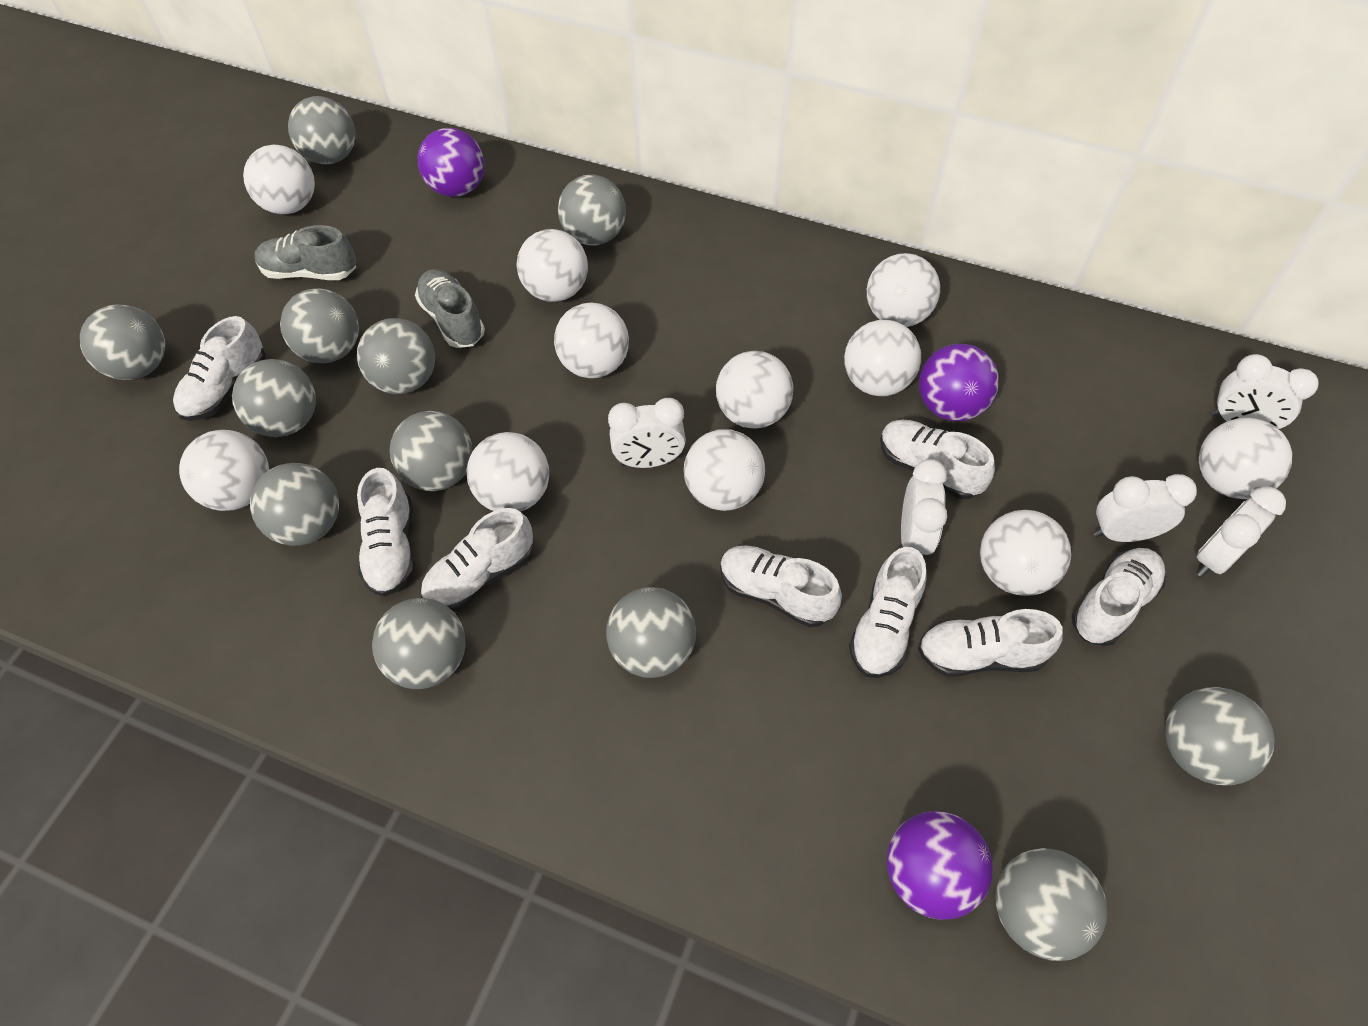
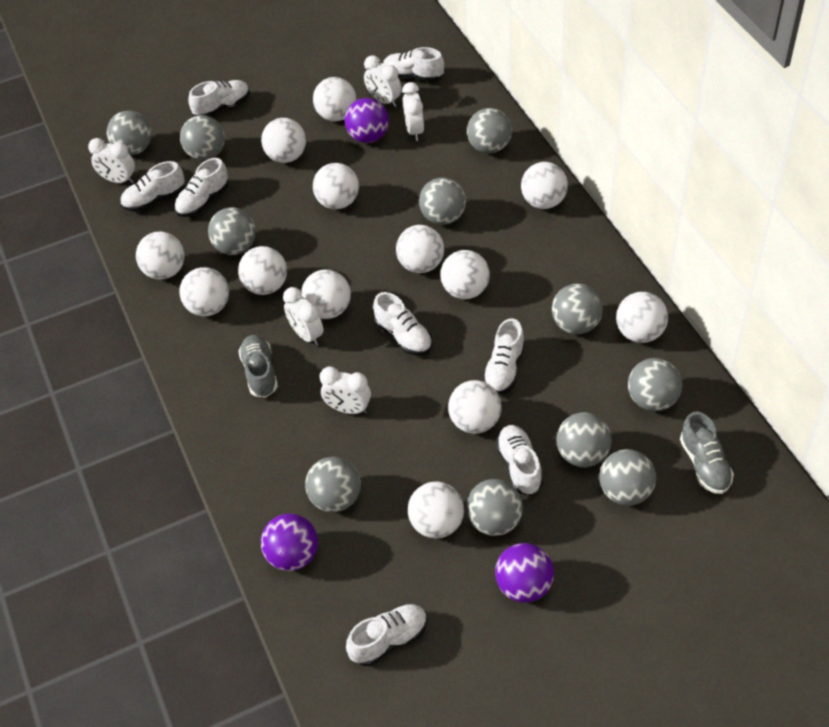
grey ball: 12 -> 11
white ball: 11 -> 13

